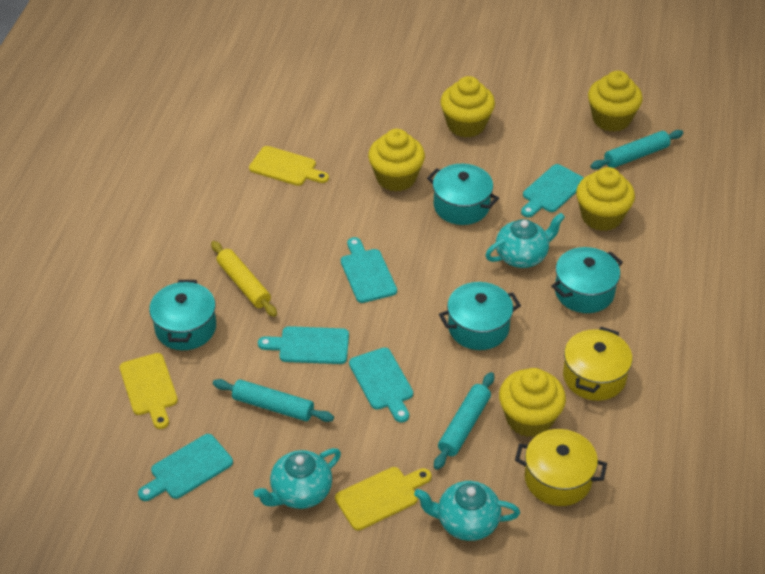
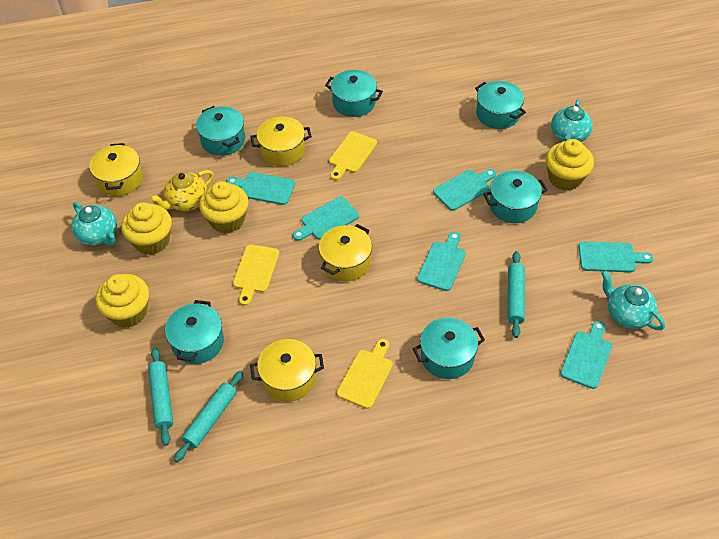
turquoise cutting board: 5 -> 6
turquoise pot: 4 -> 6
yellow cupcake: 5 -> 4
yellow pot: 2 -> 4
yellow rolling pin: 1 -> 0
yellow teapot: 0 -> 1

